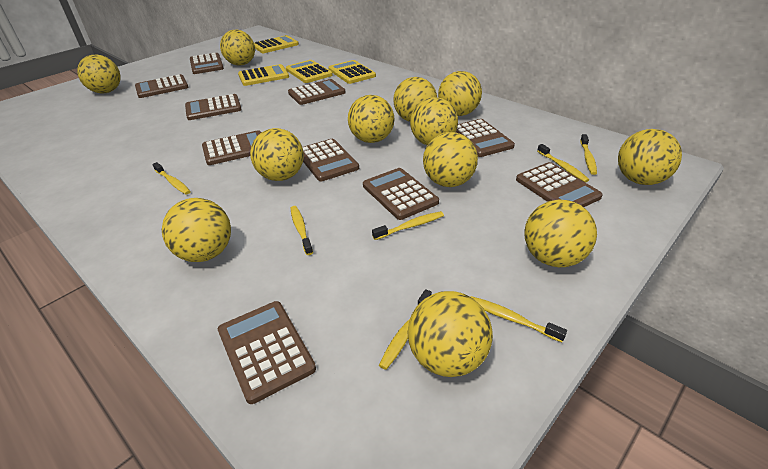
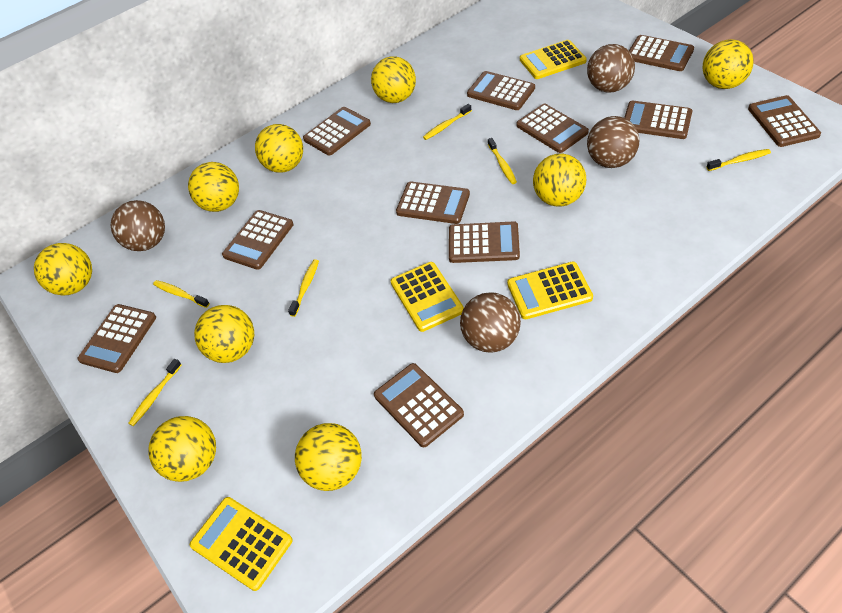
brown ball: 0 -> 4
brown calculator: 10 -> 11
yellow ball: 12 -> 9
yellow toothbrush: 7 -> 6

